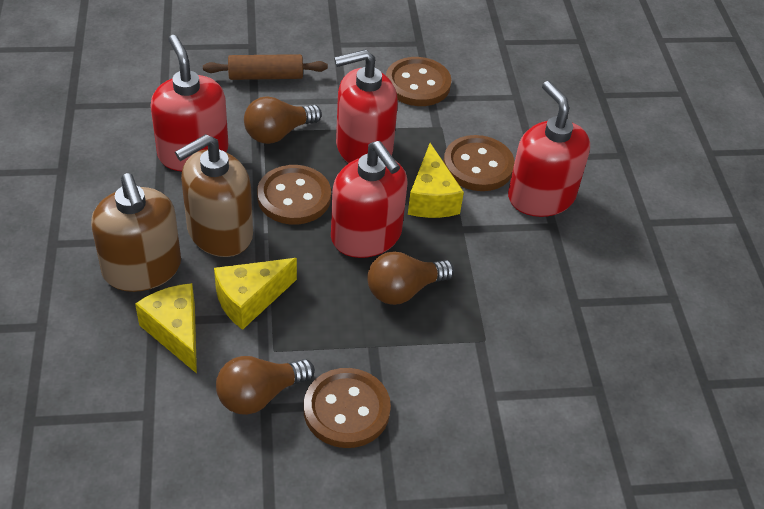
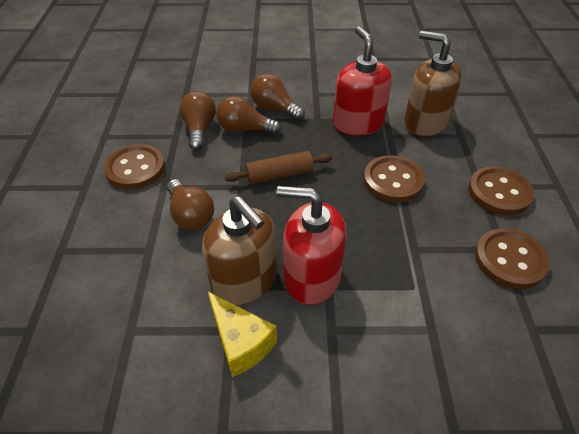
brown light bulb: 3 -> 4
red soap dispenser: 4 -> 2
yellow cheese: 3 -> 1

